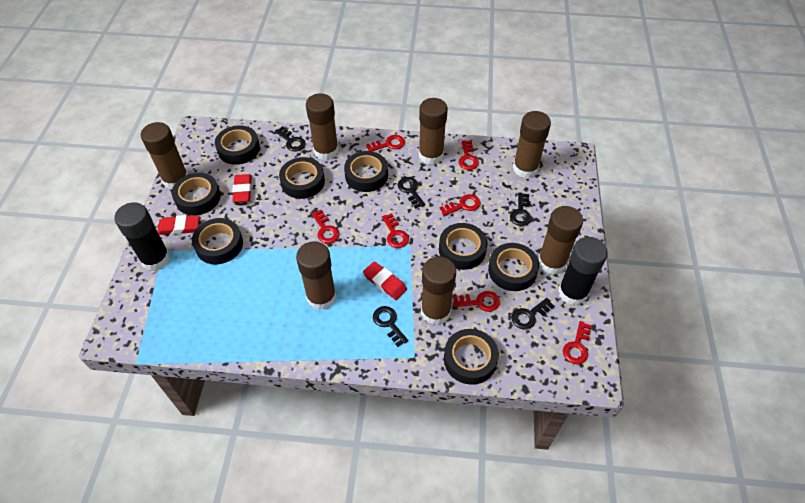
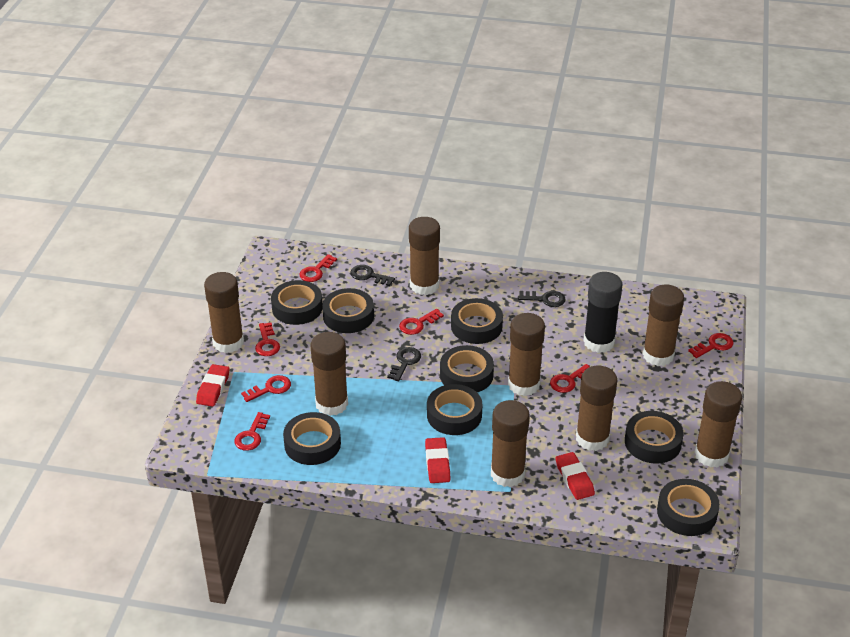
black glue stick: 2 -> 1
black key: 5 -> 3
brown glue stick: 7 -> 8

